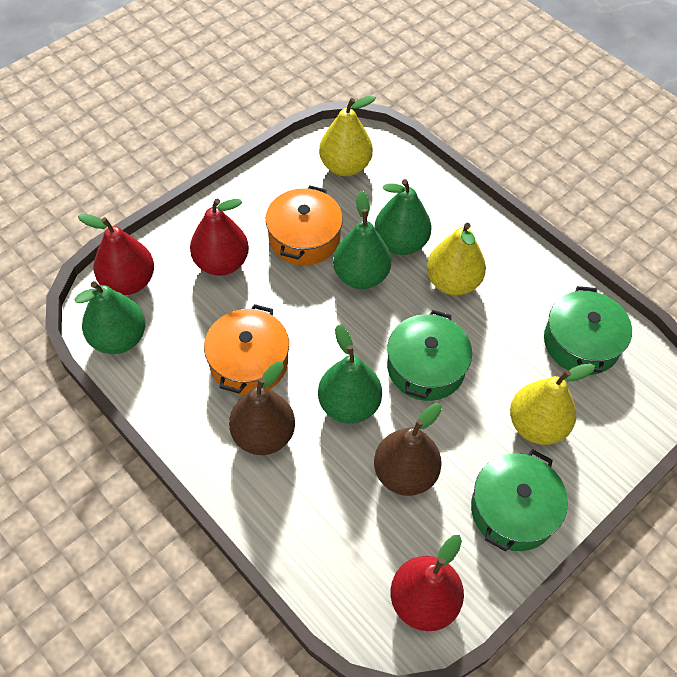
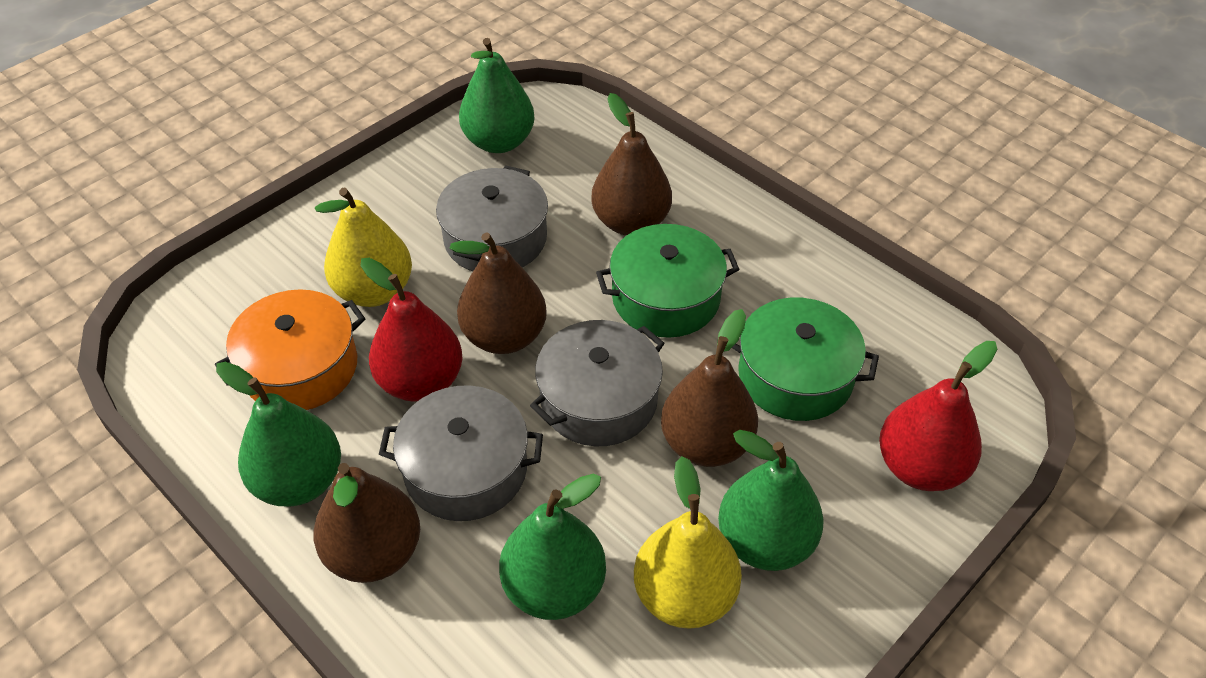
brown pear: 2 -> 4
green pot: 3 -> 2
grey pot: 0 -> 3
orange pot: 2 -> 1
red pear: 3 -> 2
yellow pear: 3 -> 2

